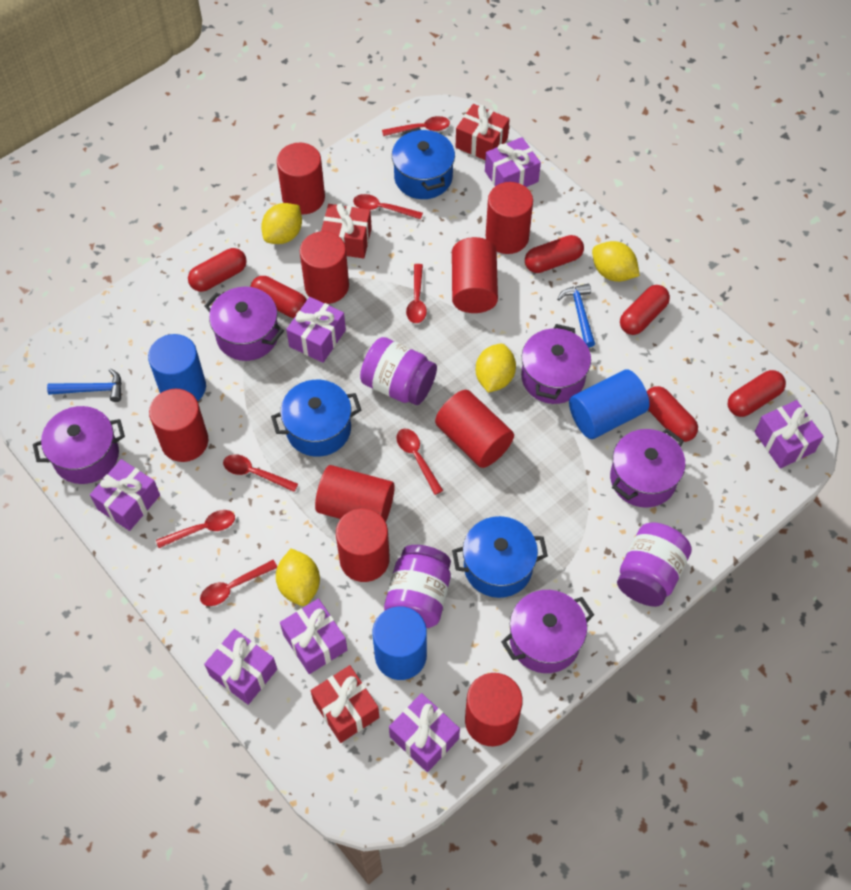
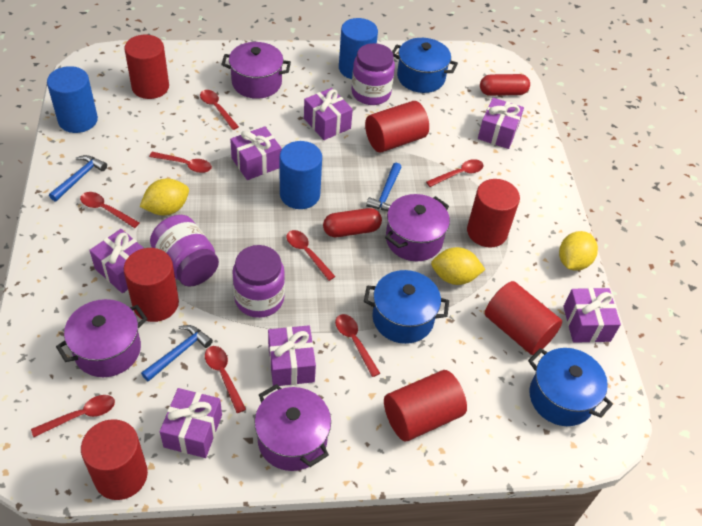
blue hammer: 2 -> 3
purple pot: 5 -> 4
red capsule: 6 -> 2
red cylinder: 9 -> 7
red gift: 3 -> 0
red spoon: 7 -> 8
yellow lemon: 4 -> 3

